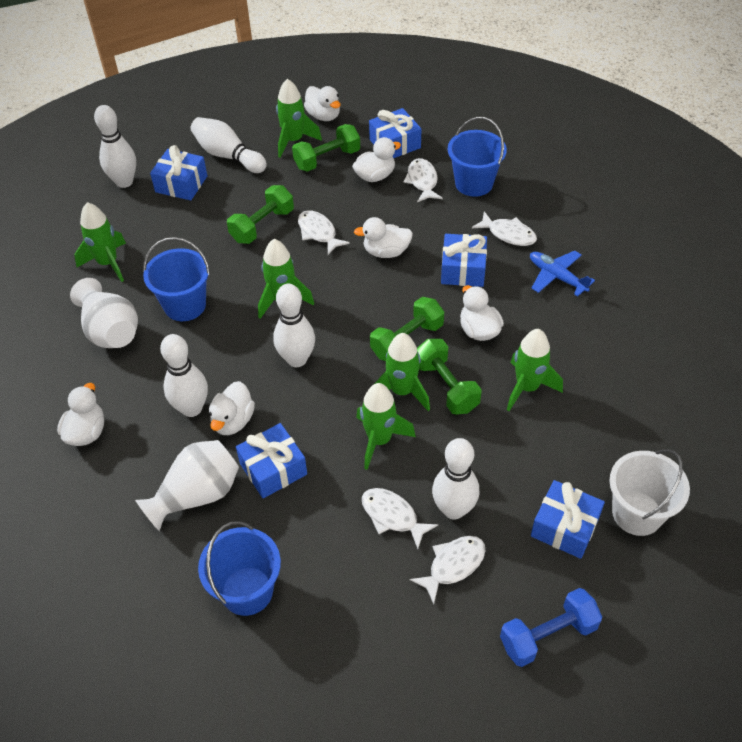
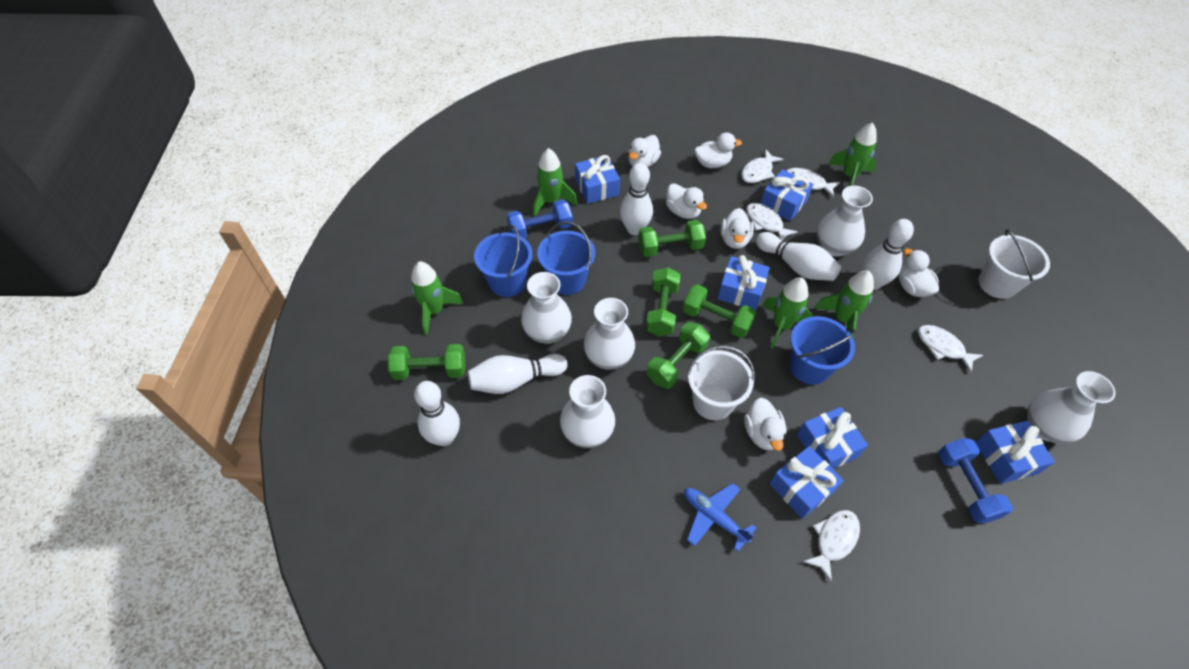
blue dumbbell: 1 -> 2
blue gift: 5 -> 6
green dumbbell: 4 -> 5
green rocket: 6 -> 5
white bucket: 1 -> 2
white vase: 2 -> 5

